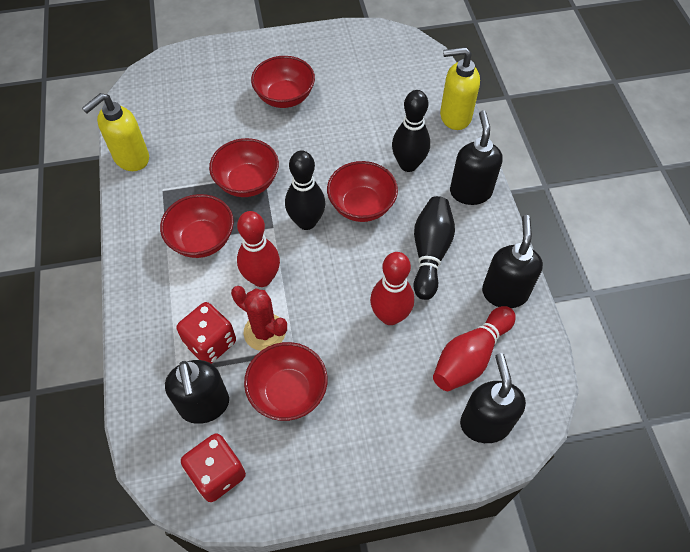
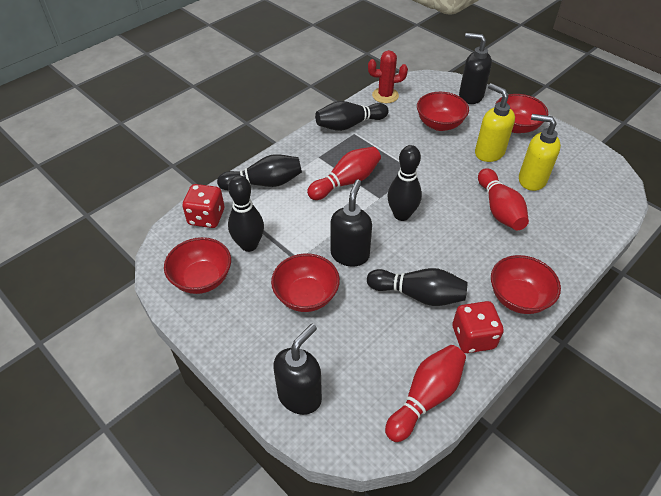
black bowling pin: 3 -> 5
black soap dispenser: 4 -> 3

